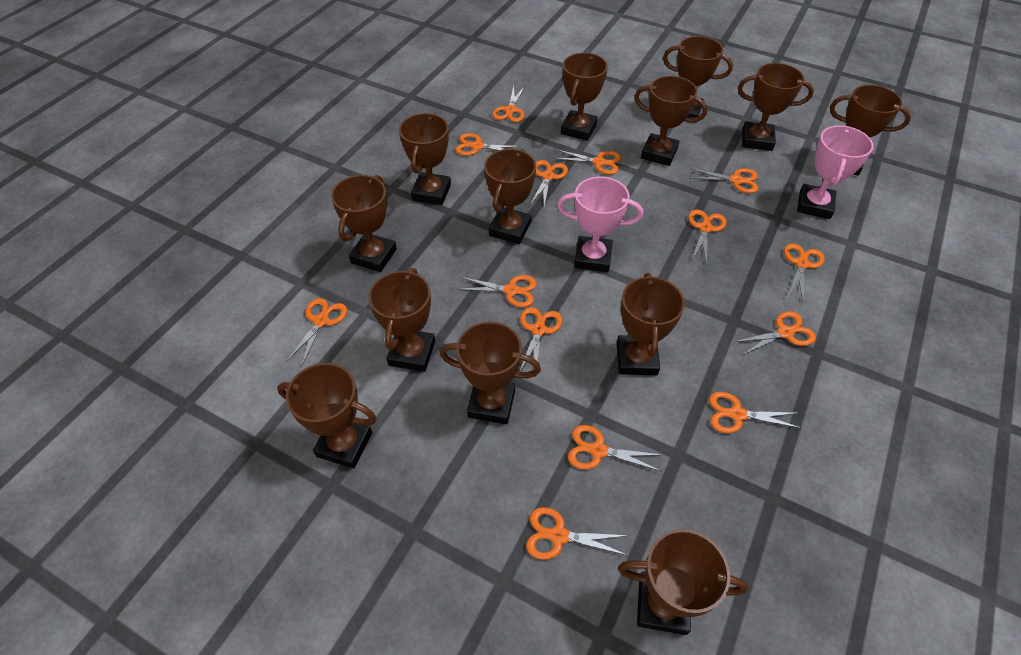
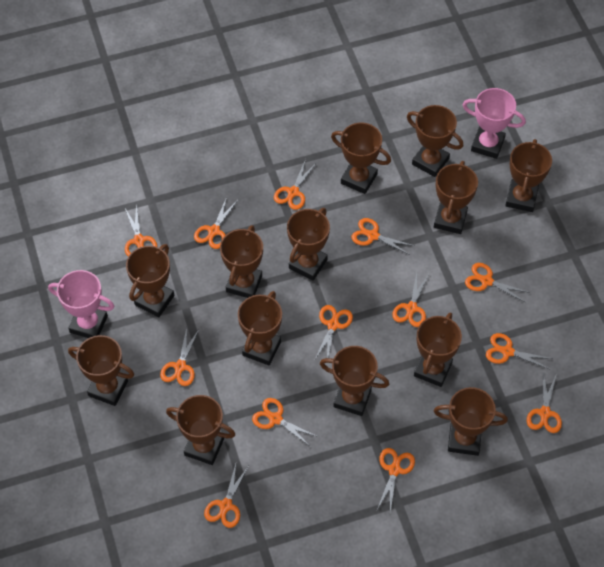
orange scissors: 14 -> 13

